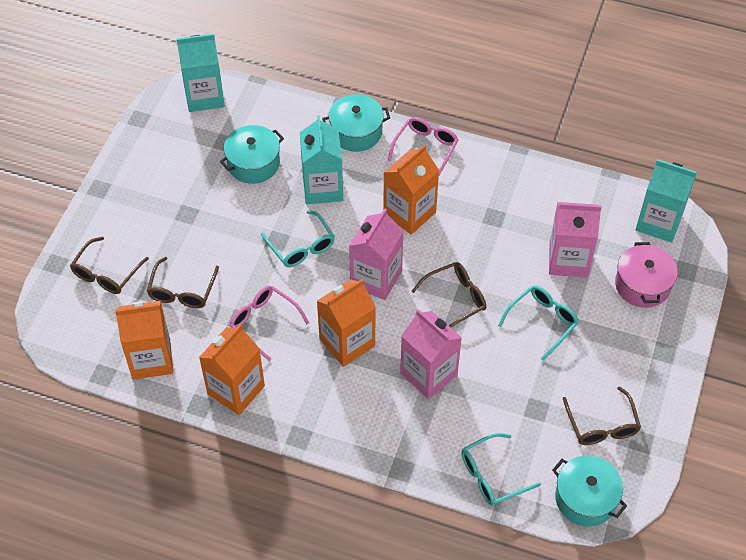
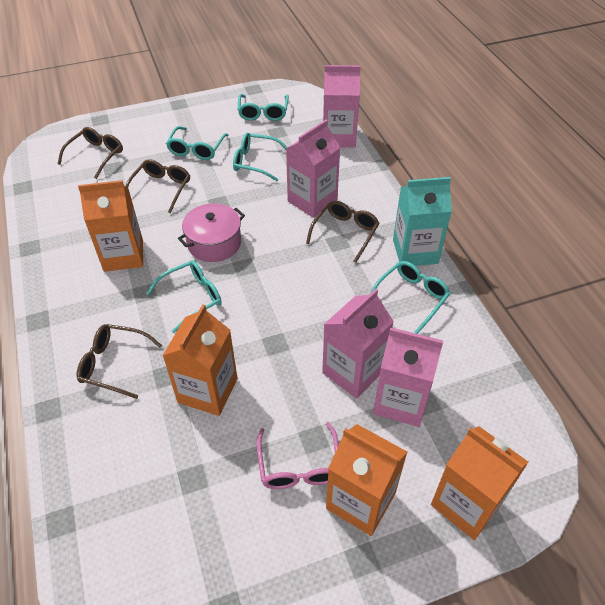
pink carton: 3 -> 4
pink glasses: 2 -> 1
turquoise carton: 3 -> 1
turquoise glasses: 3 -> 5
turquoise pot: 3 -> 0

